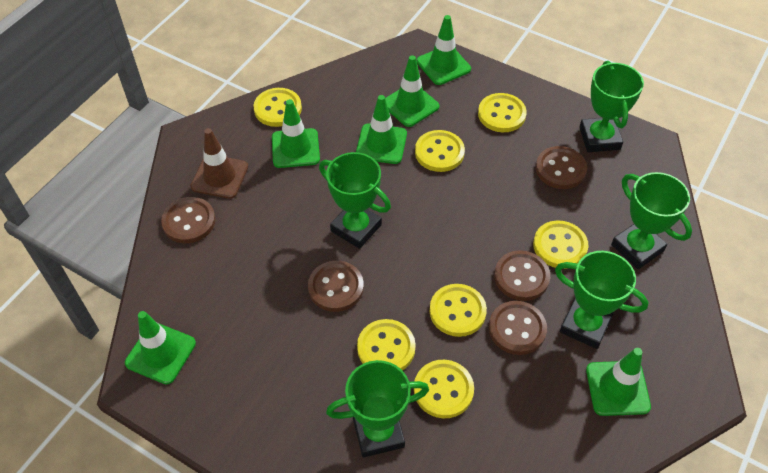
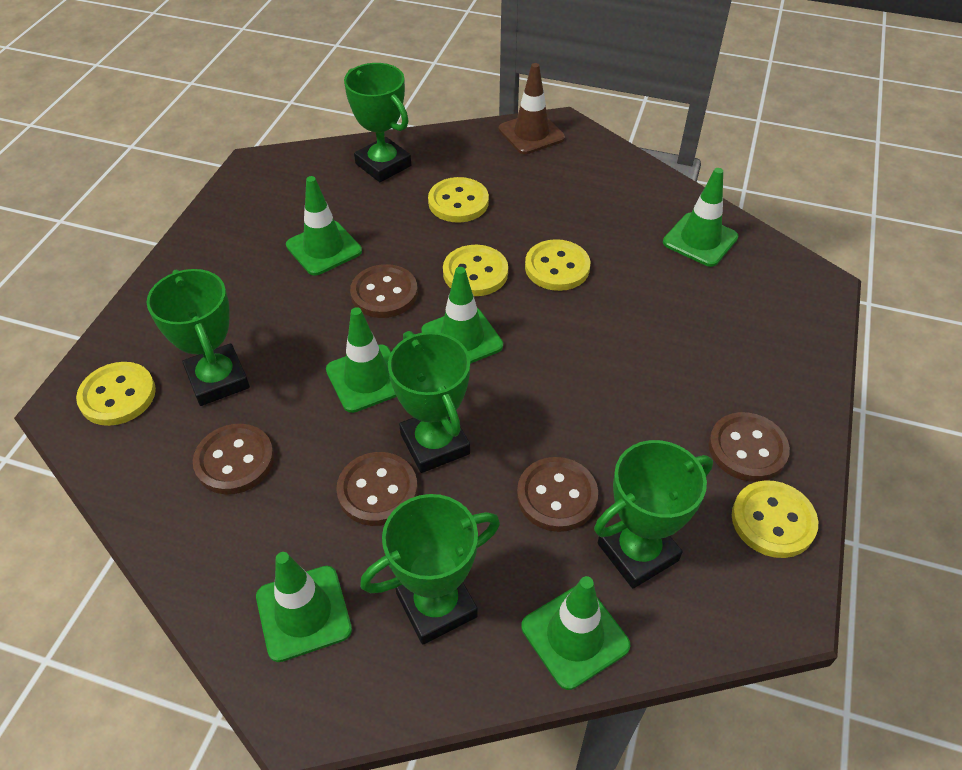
yellow button: 7 -> 5

